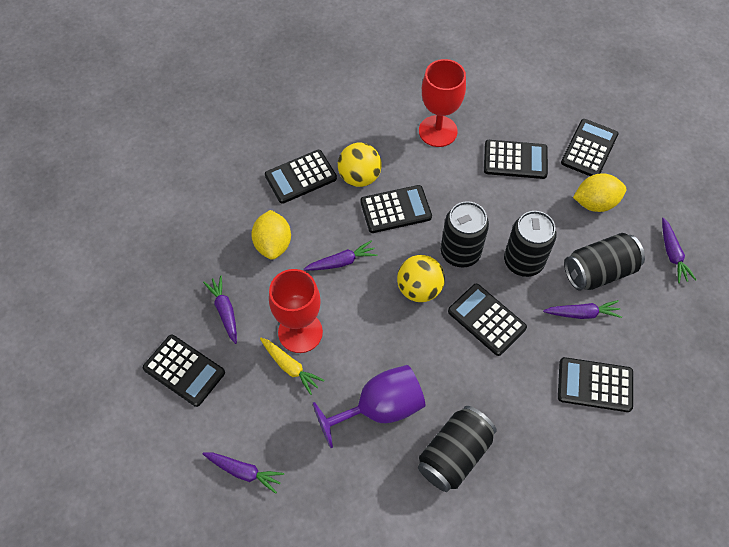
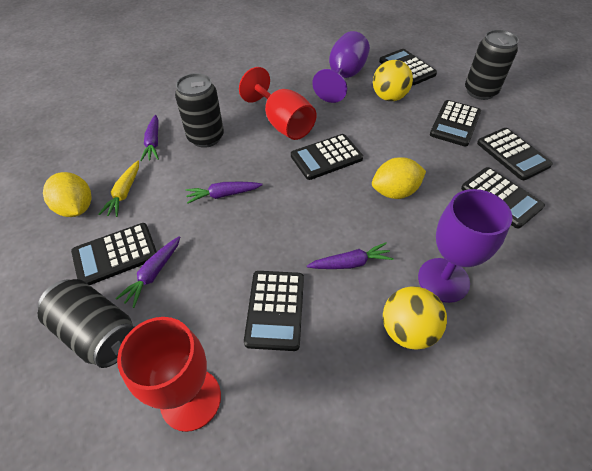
black can: 4 -> 3
purple carrot: 5 -> 4
purple goblet: 1 -> 2

